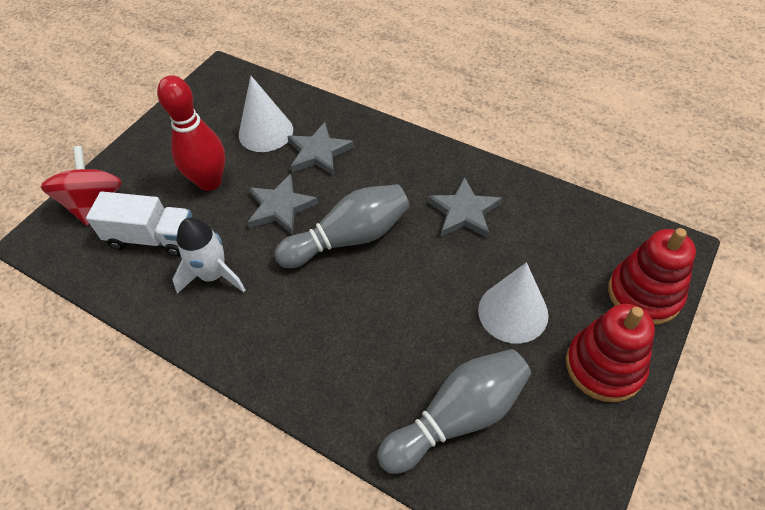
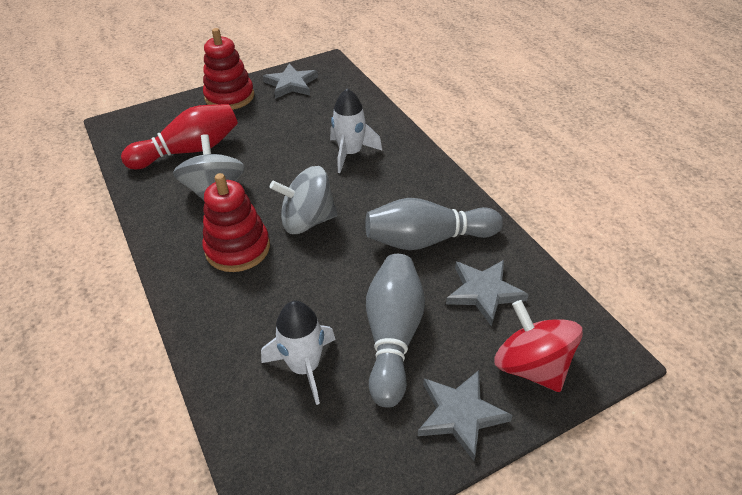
grey spinning top: 0 -> 2
white cone: 2 -> 0
white rocket: 1 -> 2
white truck: 1 -> 0

